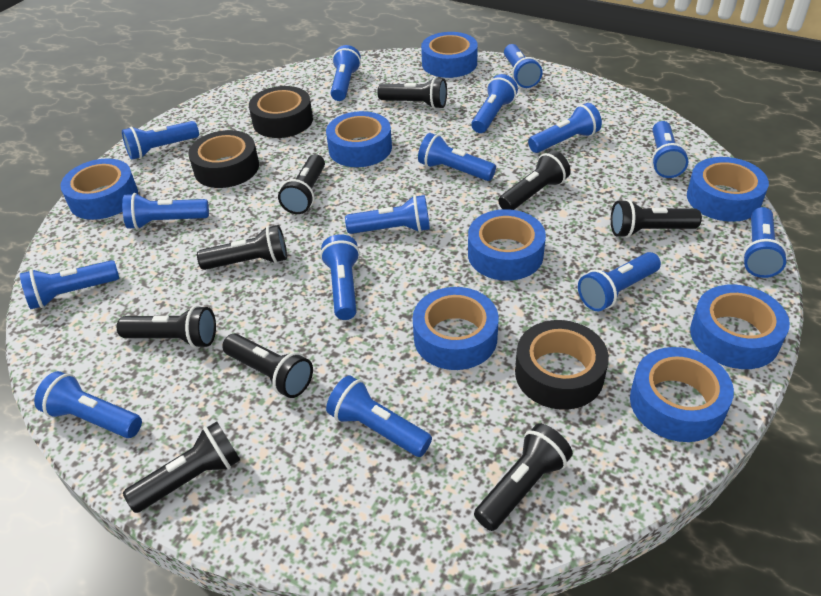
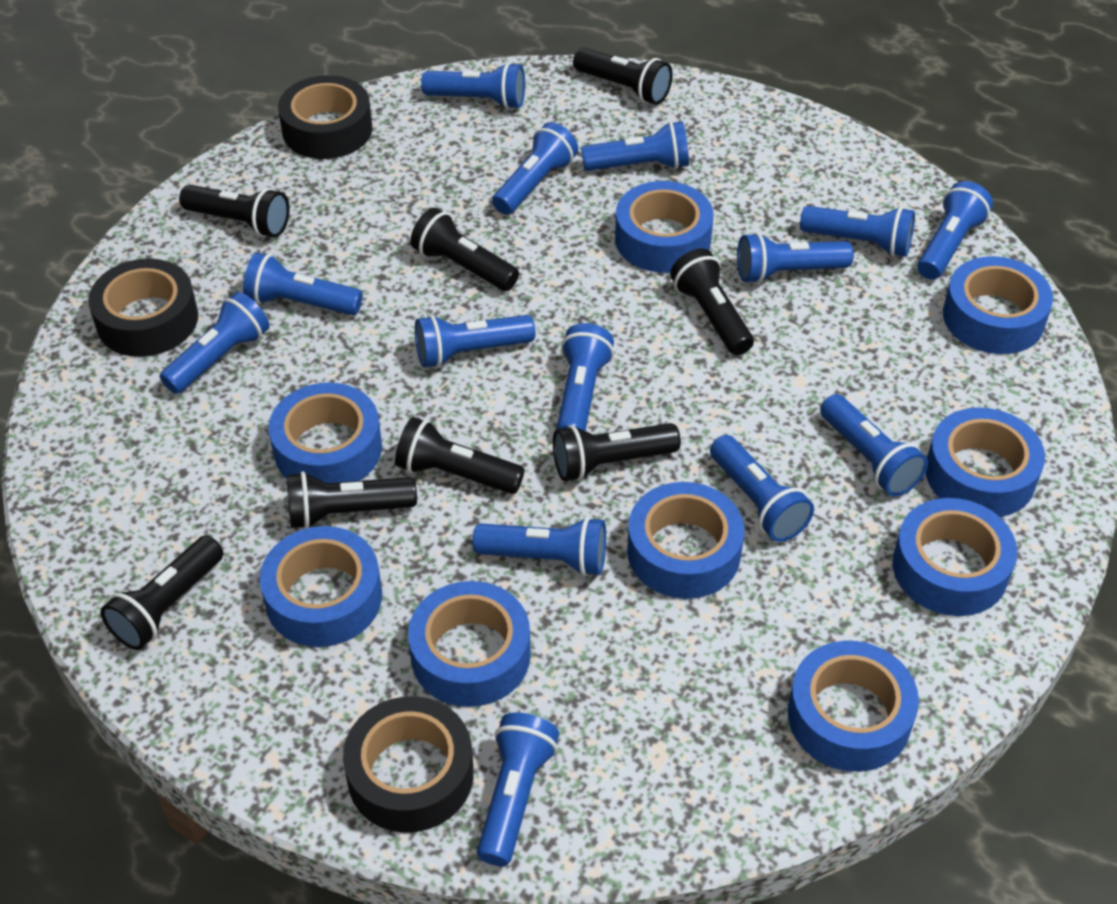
black flashlight: 9 -> 8
blue flashlight: 15 -> 14
blue tape: 8 -> 9

